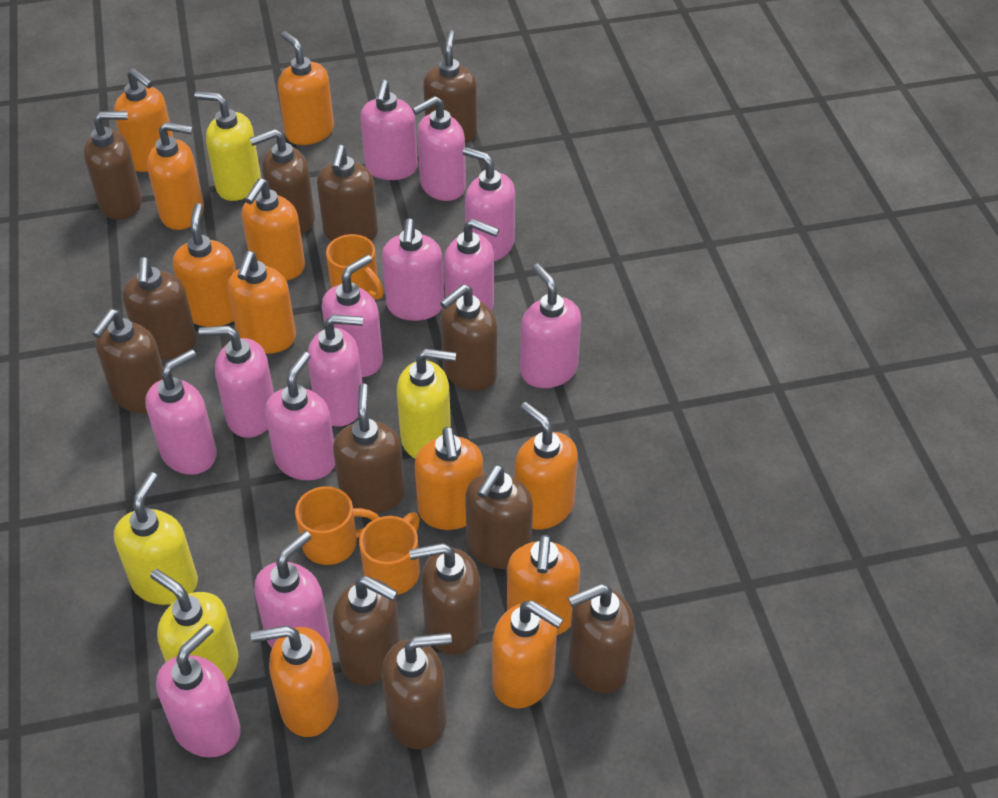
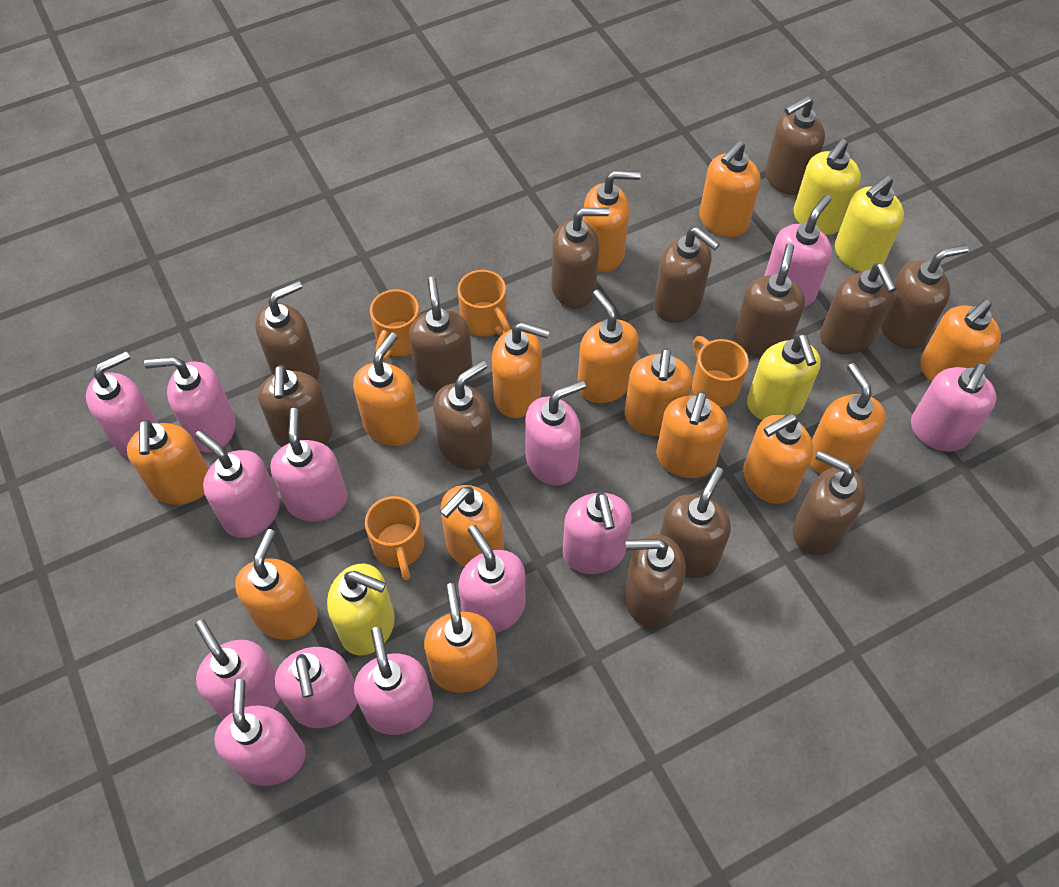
orange mug: 3 -> 4
orange soap dispenser: 11 -> 14

